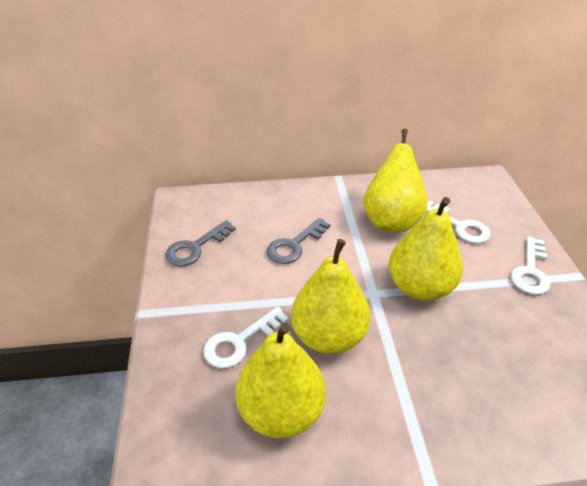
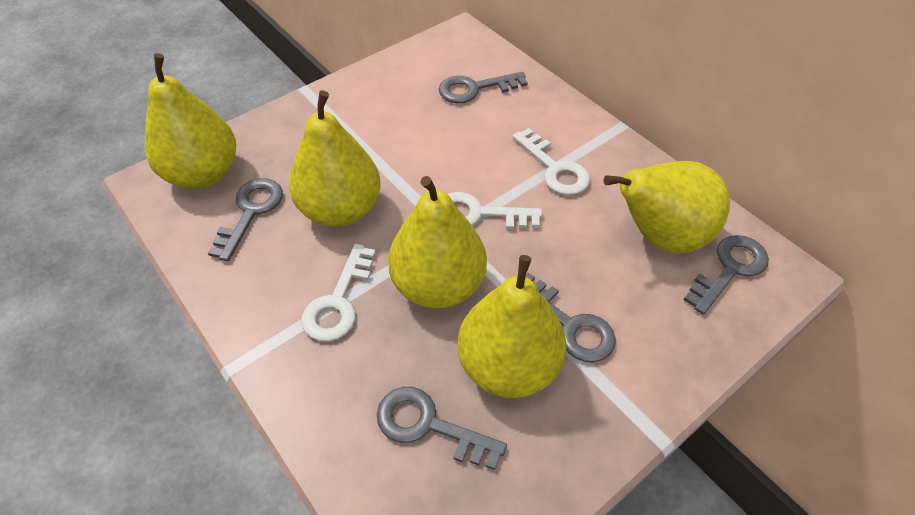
grey key: 2 -> 5
yellow pear: 4 -> 5

